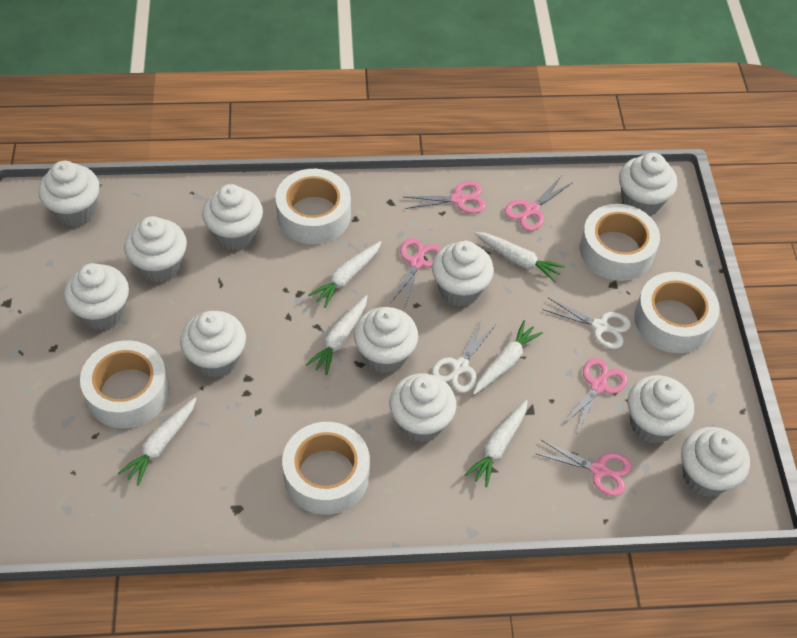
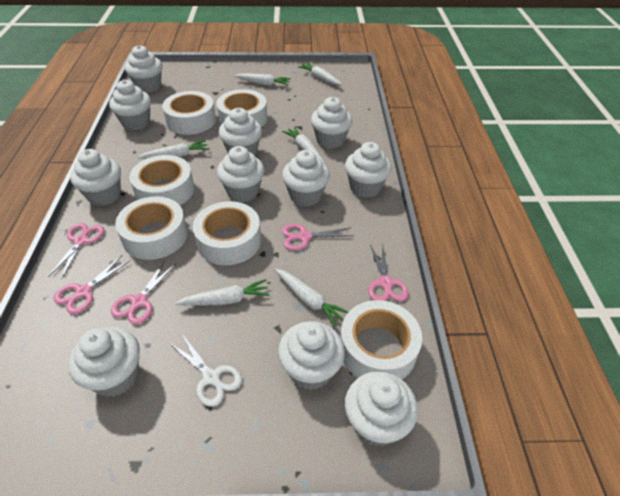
white scissors: 2 -> 1
white tape: 5 -> 6

